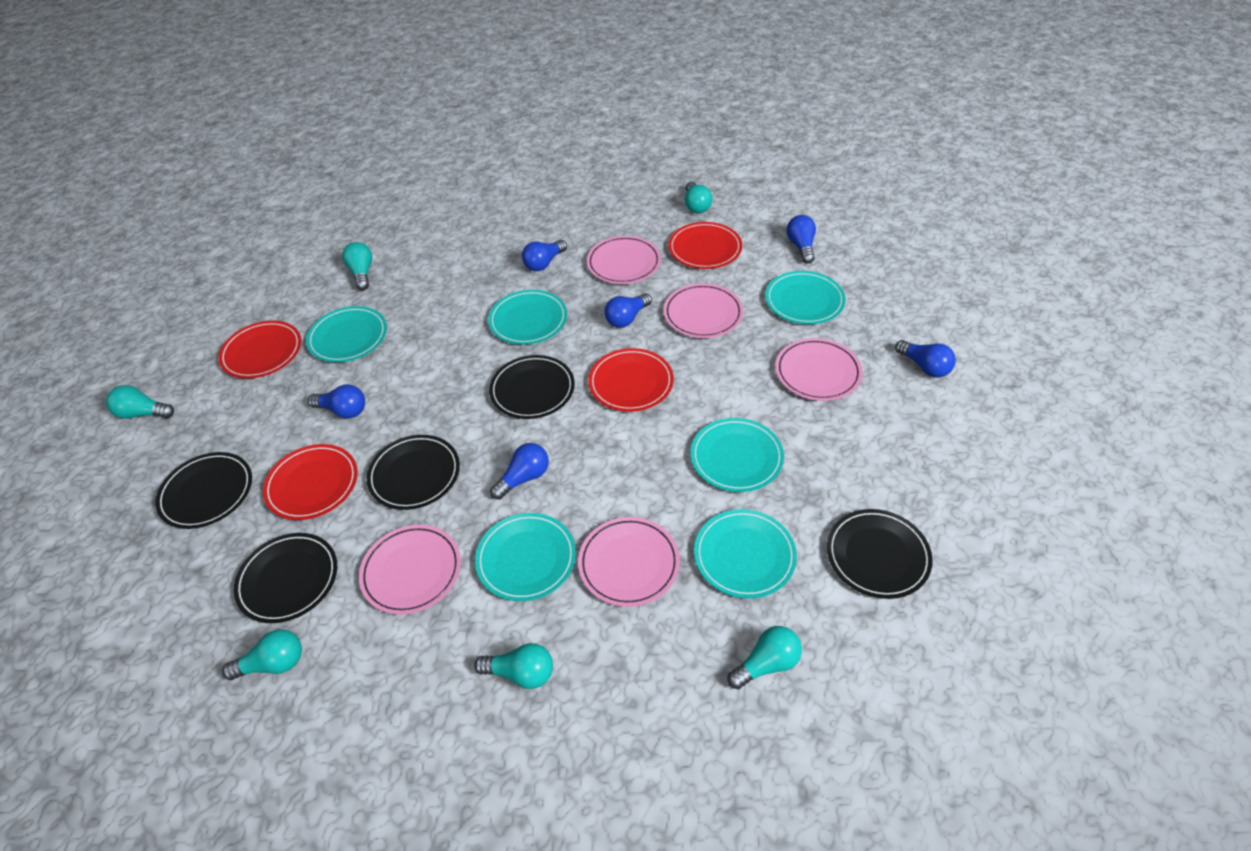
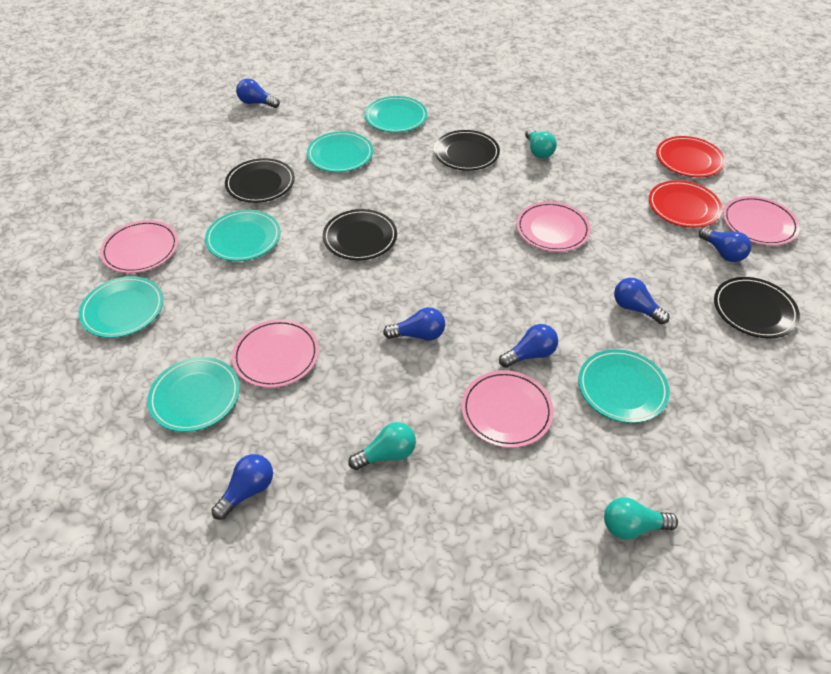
black plate: 5 -> 4
red plate: 4 -> 2
turquoise light bulb: 6 -> 3

